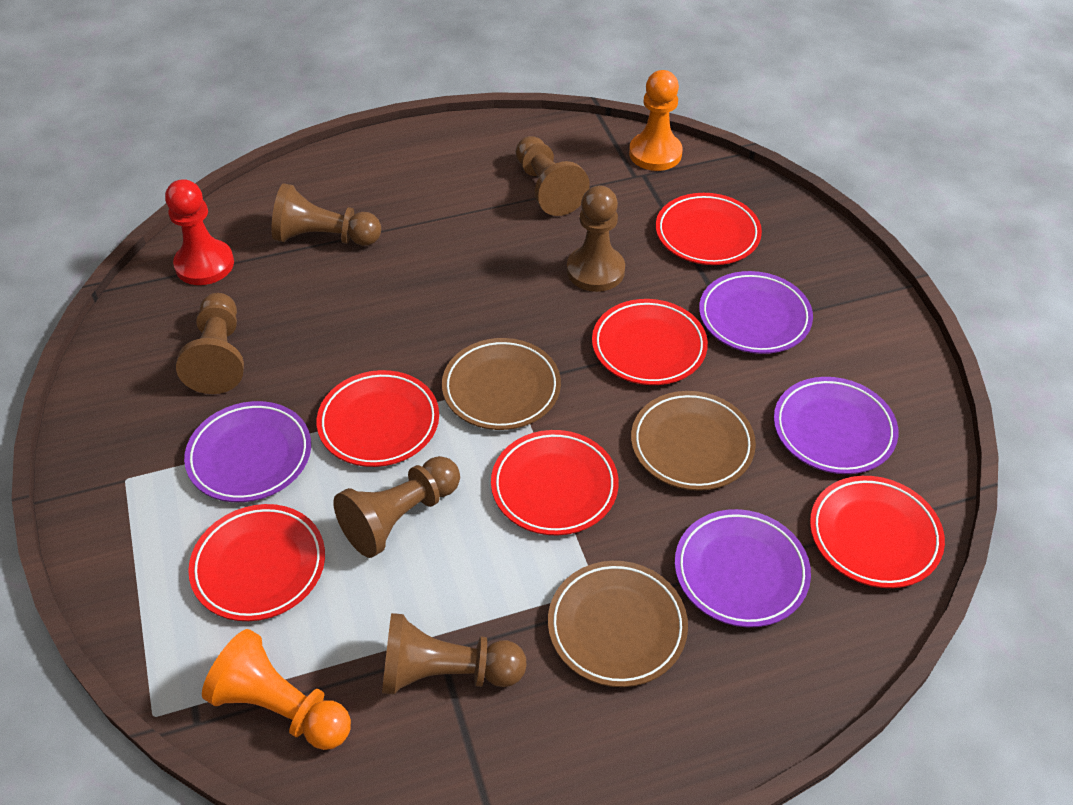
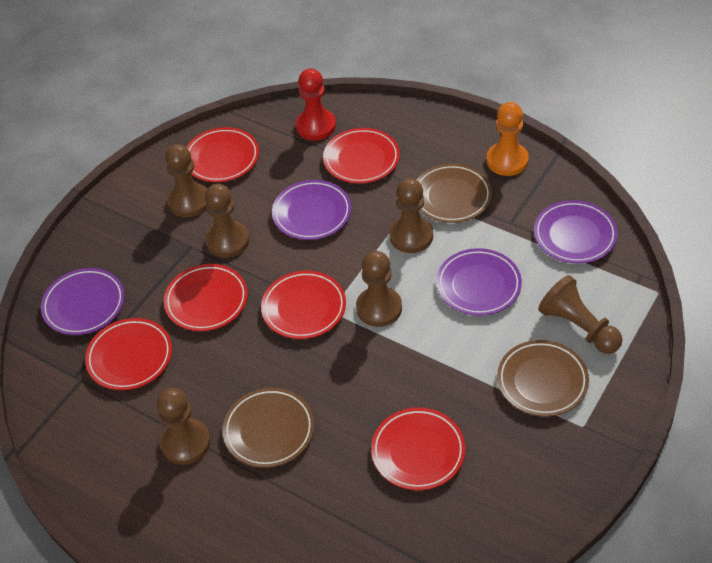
orange pawn: 2 -> 1

